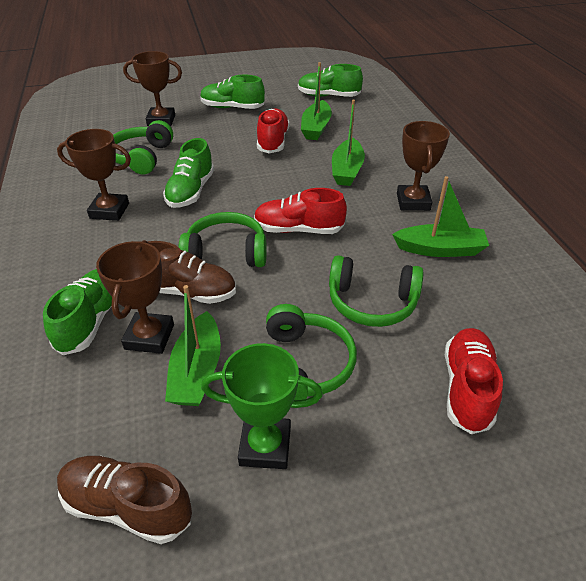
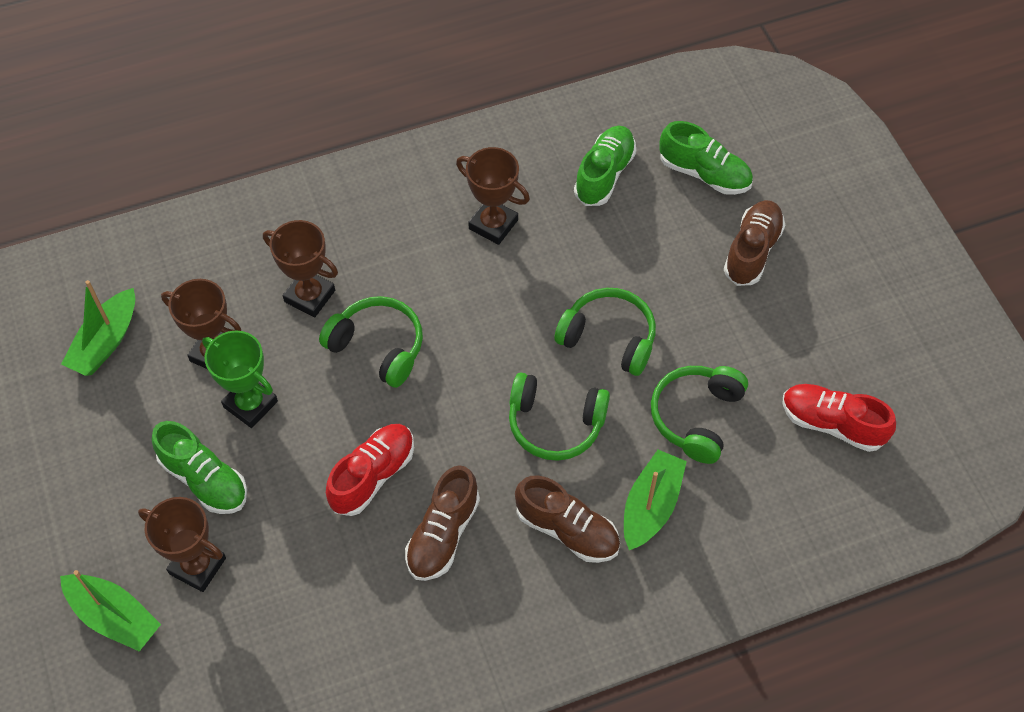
brown shoe: 2 -> 3
green boat: 4 -> 3
green shoe: 4 -> 3
red shoe: 3 -> 2

